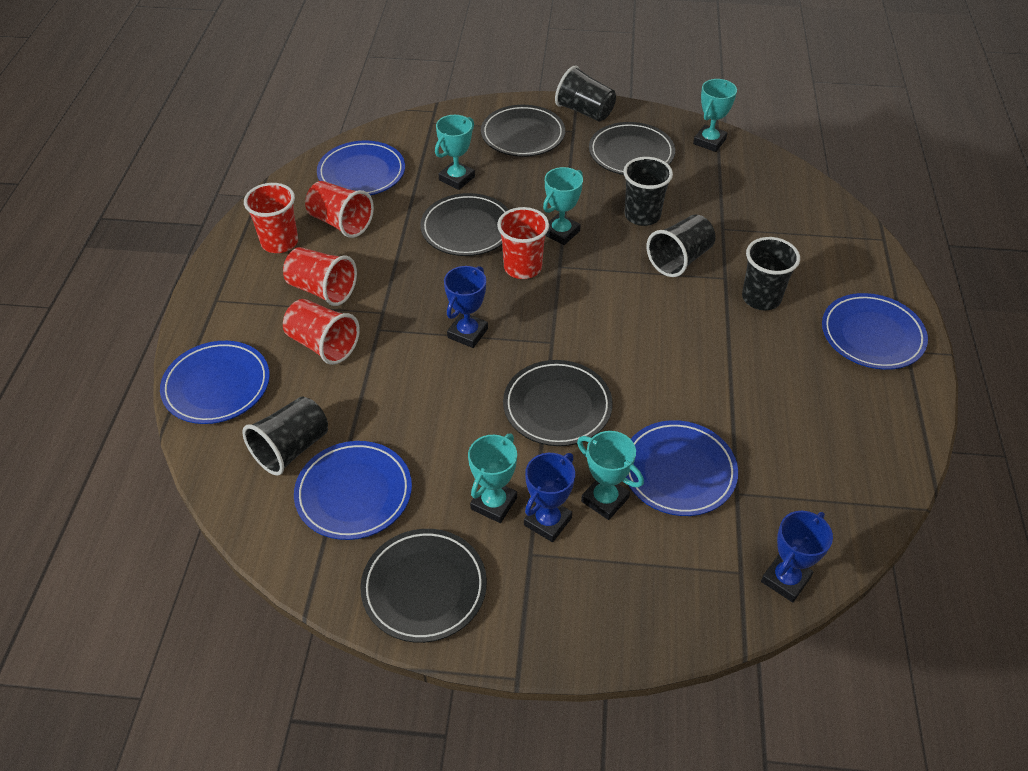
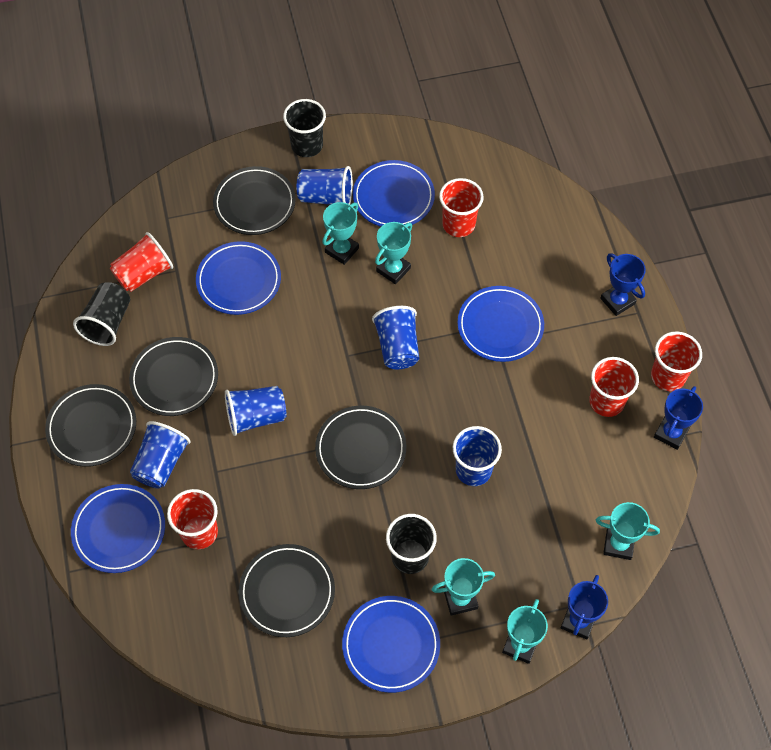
black cup: 5 -> 3
blue cup: 0 -> 5

